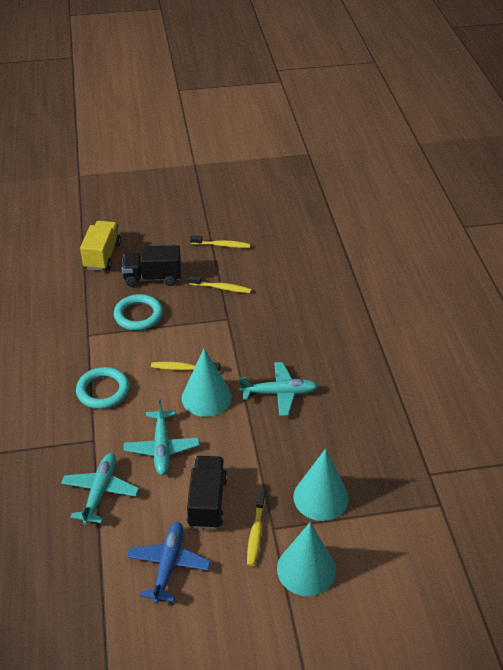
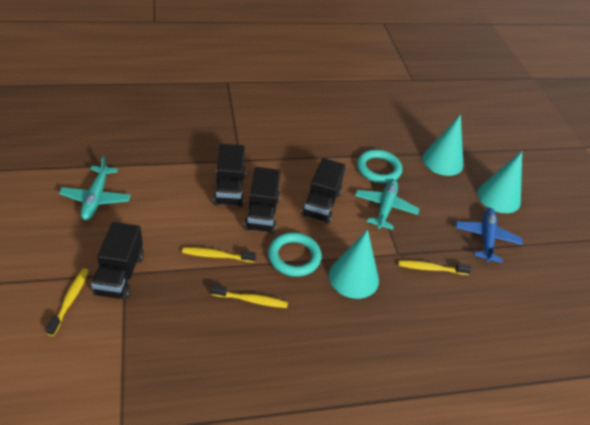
black truck: 2 -> 4
turquoise plane: 3 -> 2
yellow truck: 1 -> 0

